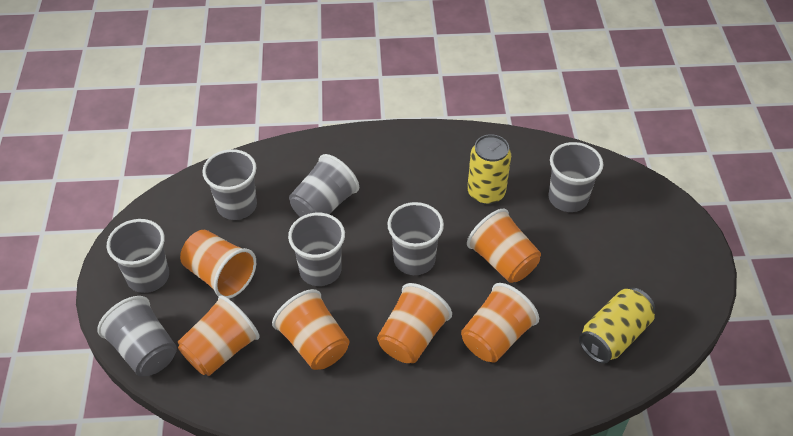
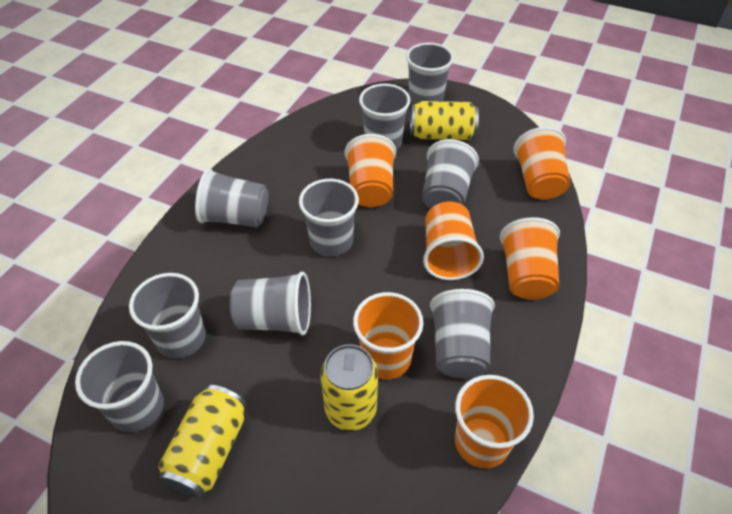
grey cup: 7 -> 9
yellow can: 2 -> 3

